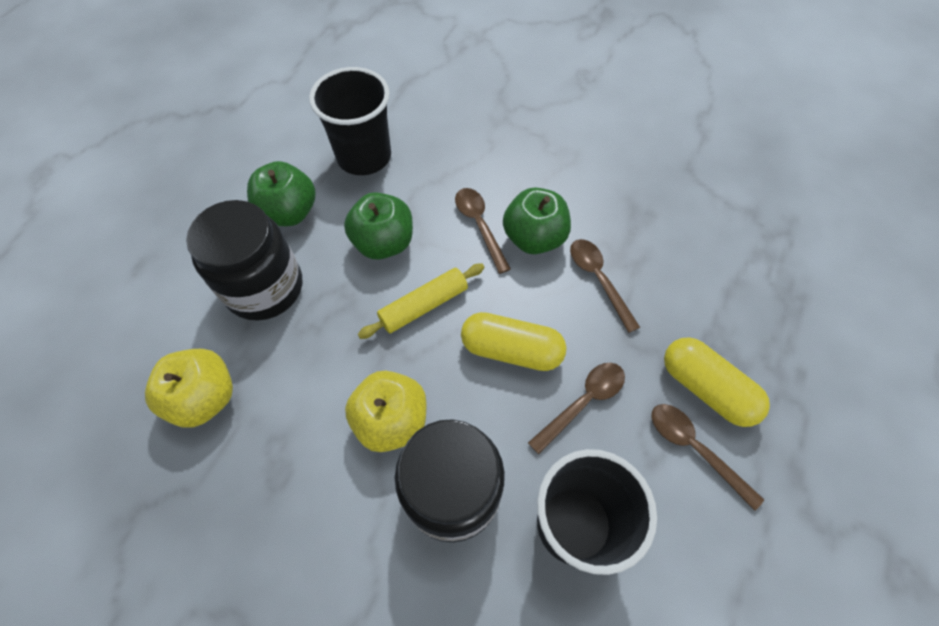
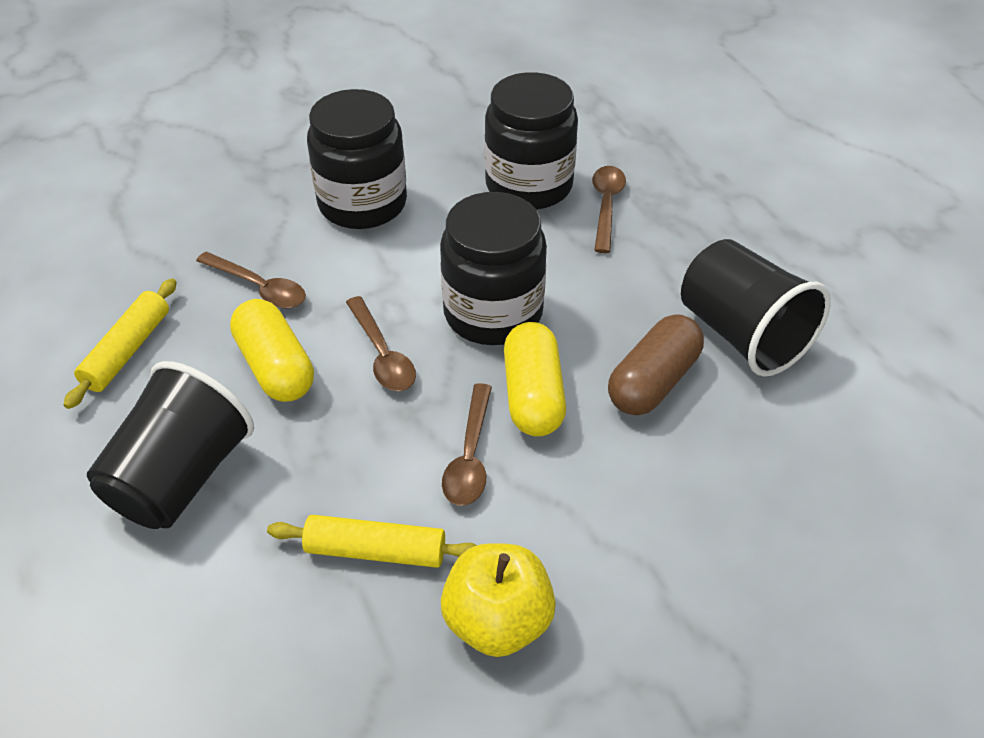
black jar: 2 -> 3
brown capsule: 0 -> 1
green apple: 3 -> 0
yellow apple: 2 -> 1
yellow rolling pin: 1 -> 2

